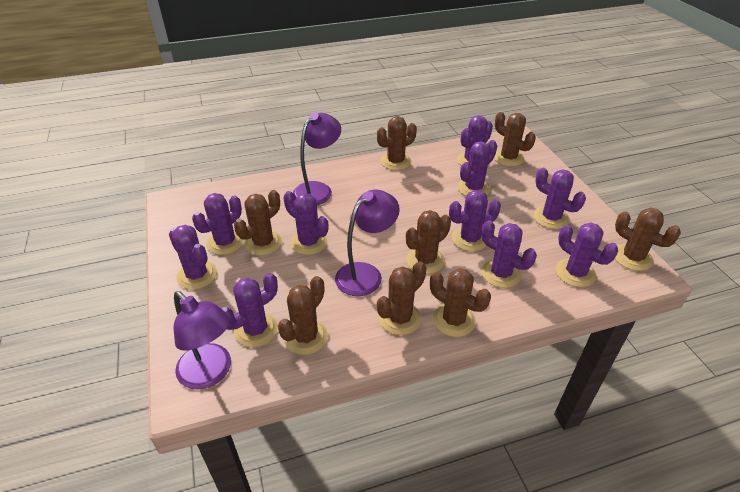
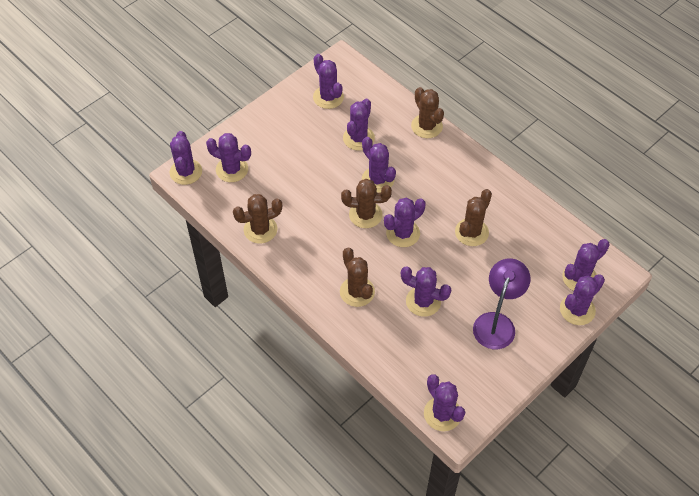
brown cactus: 8 -> 5
purple lamp: 3 -> 1

